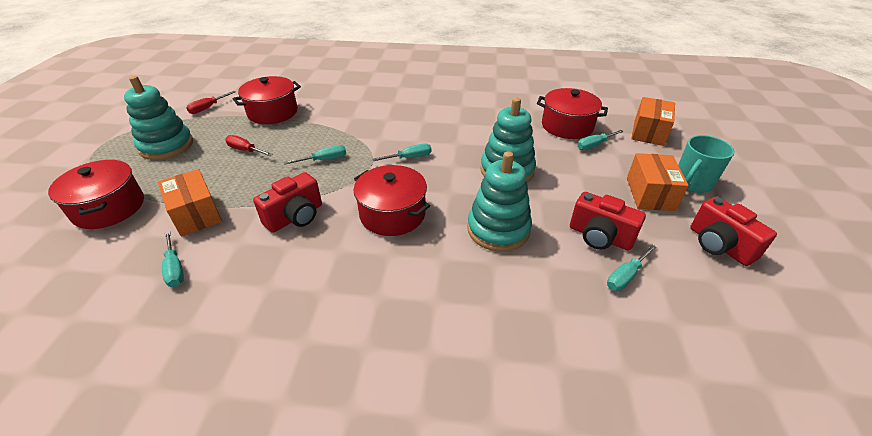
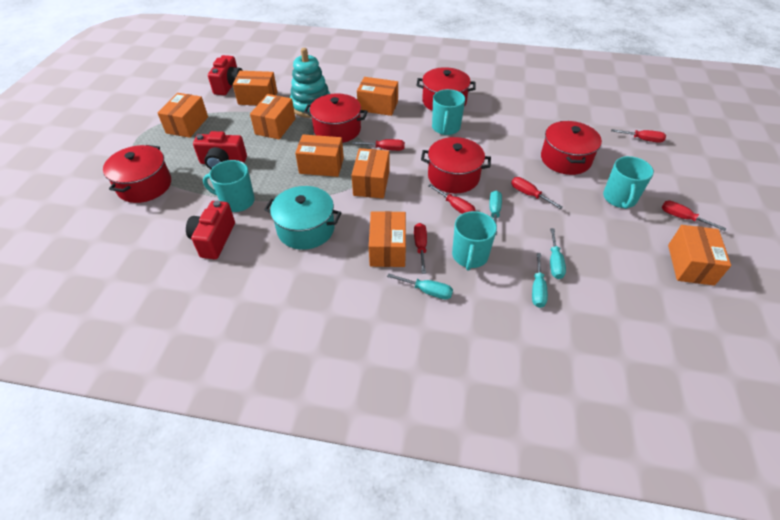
orange box: 3 -> 8
red pot: 4 -> 5
red screwdriver: 2 -> 6
turquoise mug: 1 -> 4
turquoise pot: 0 -> 1
turquoise screwdriver: 5 -> 4
turquoise stacking toy: 3 -> 1

